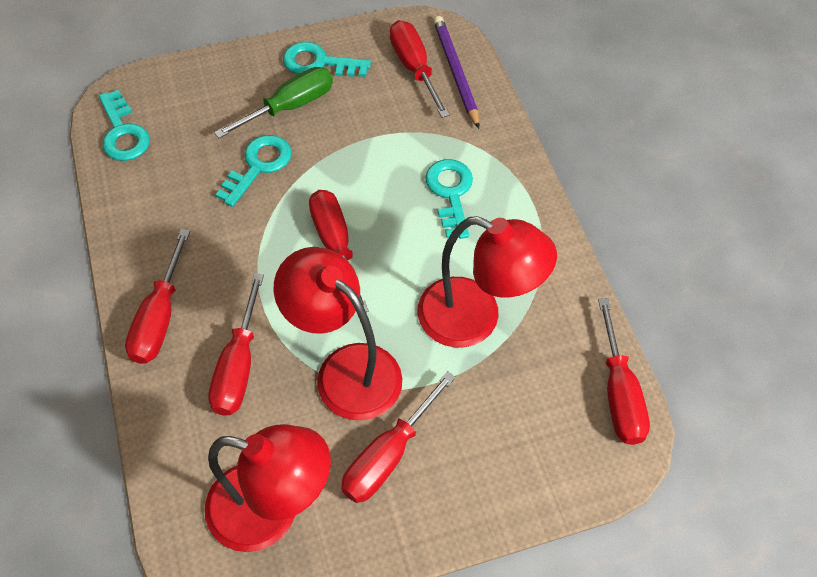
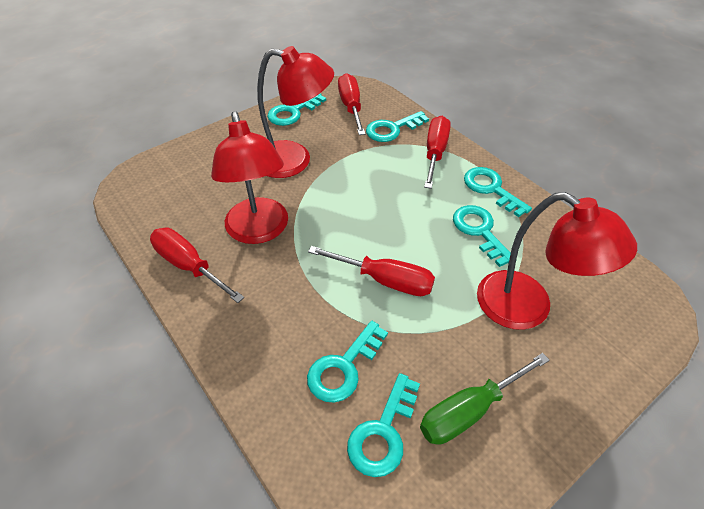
purple pencil: 1 -> 0
red screwdriver: 6 -> 4
turquoise key: 4 -> 6

